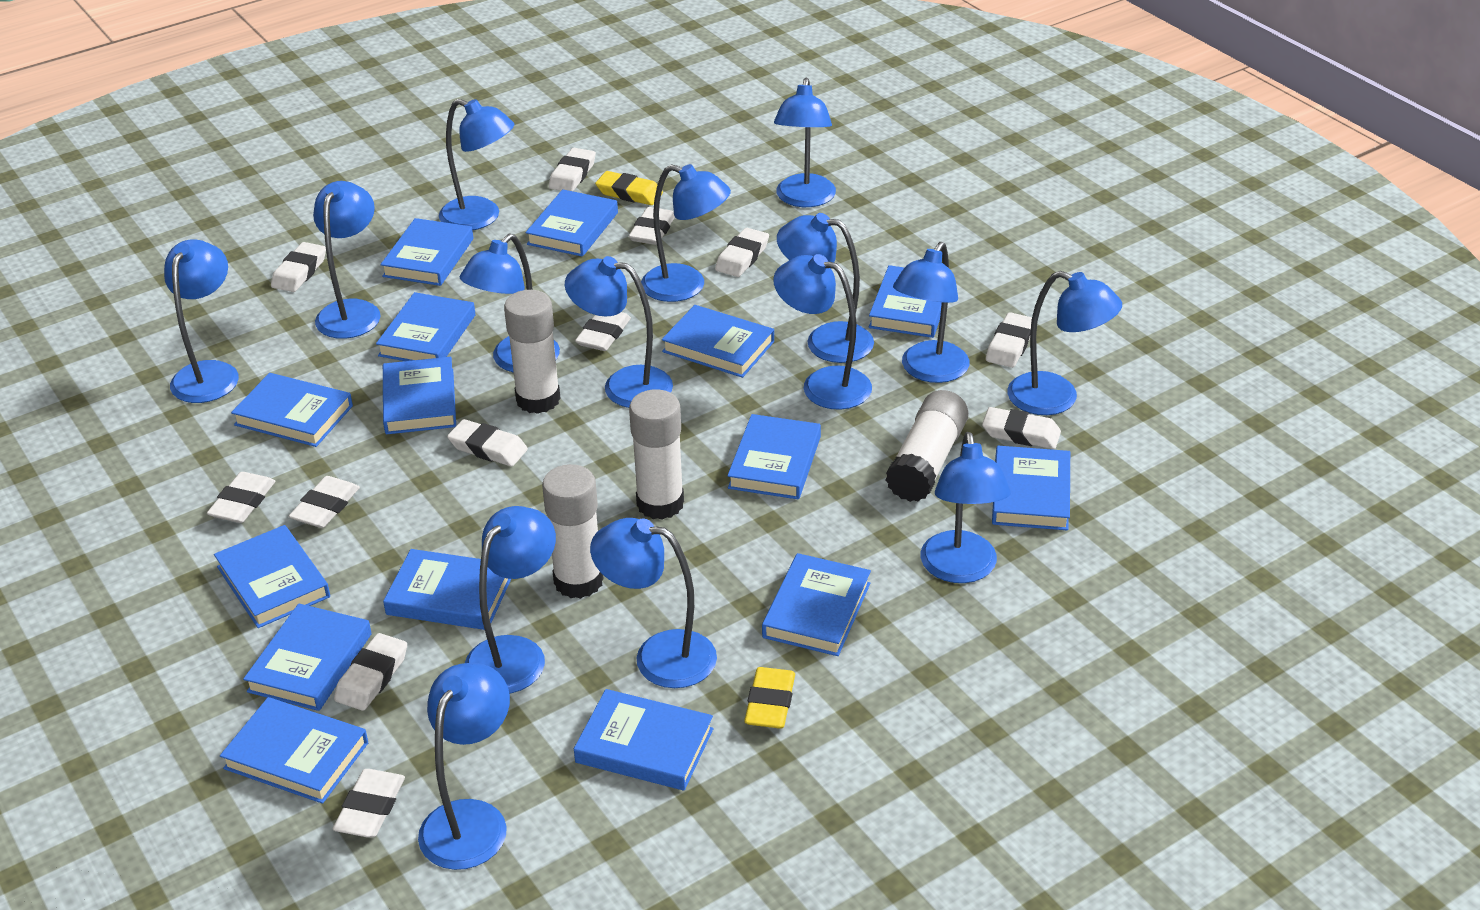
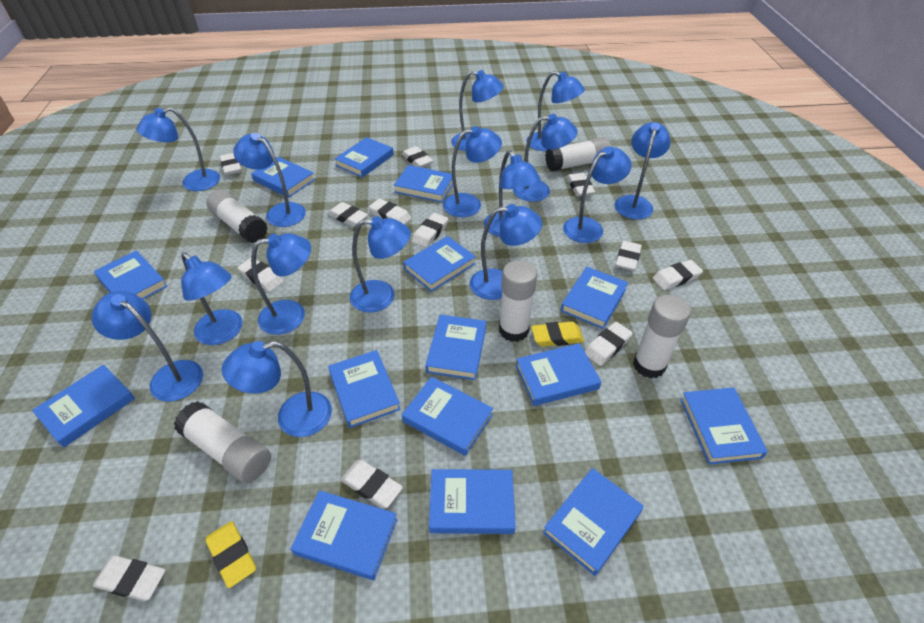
white glue stick: 4 -> 5

